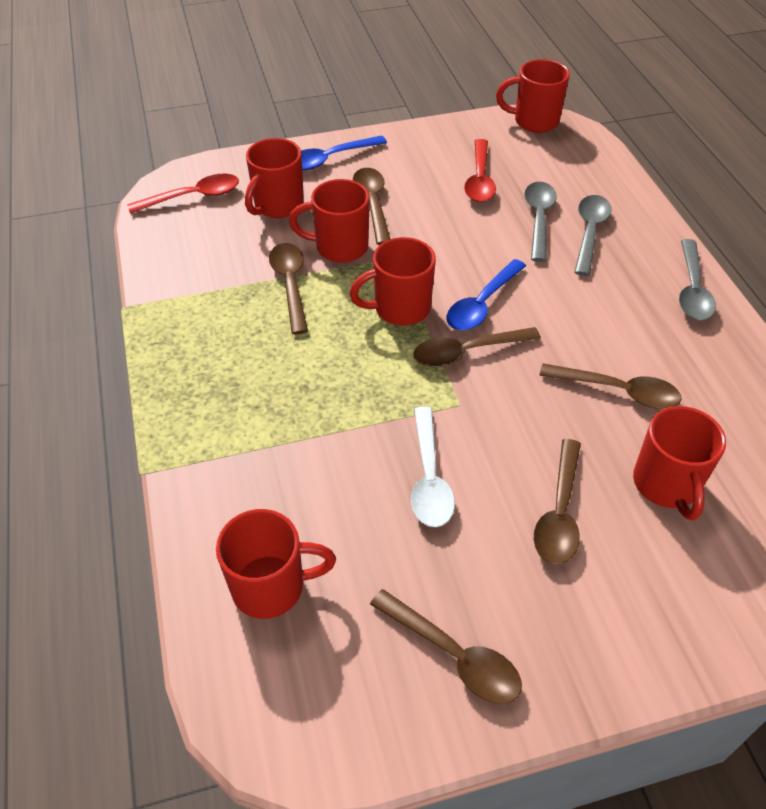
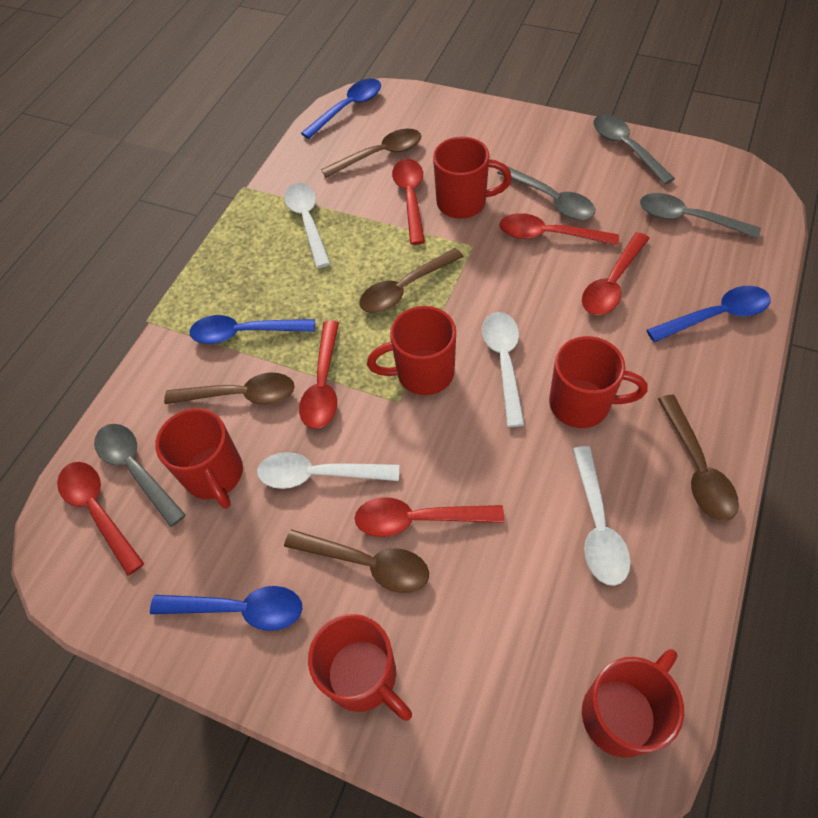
blue spoon: 2 -> 4
brown spoon: 6 -> 5
grey spoon: 3 -> 4
red spoon: 2 -> 6
white spoon: 1 -> 4

